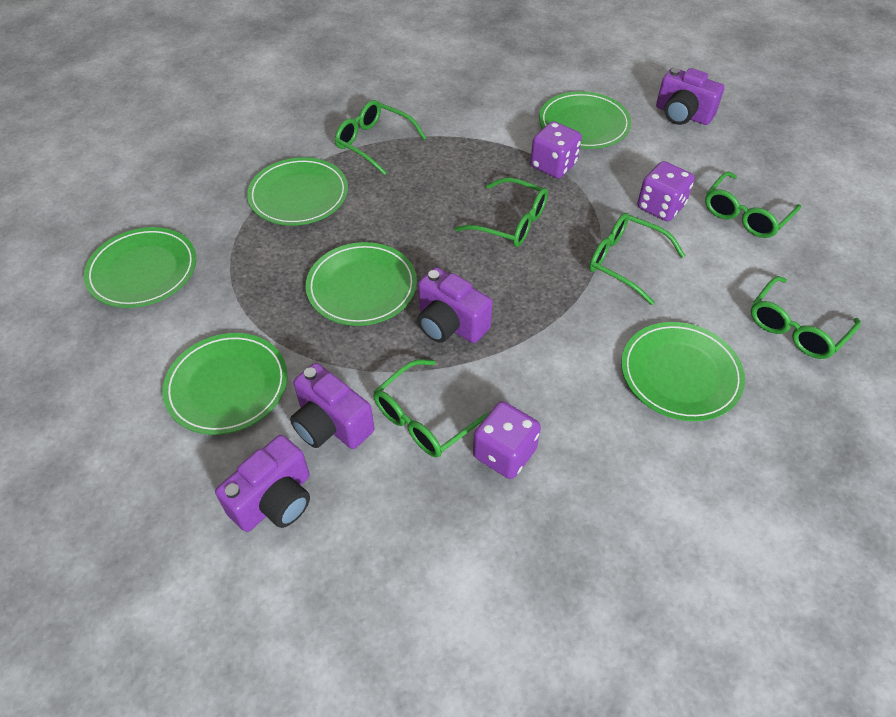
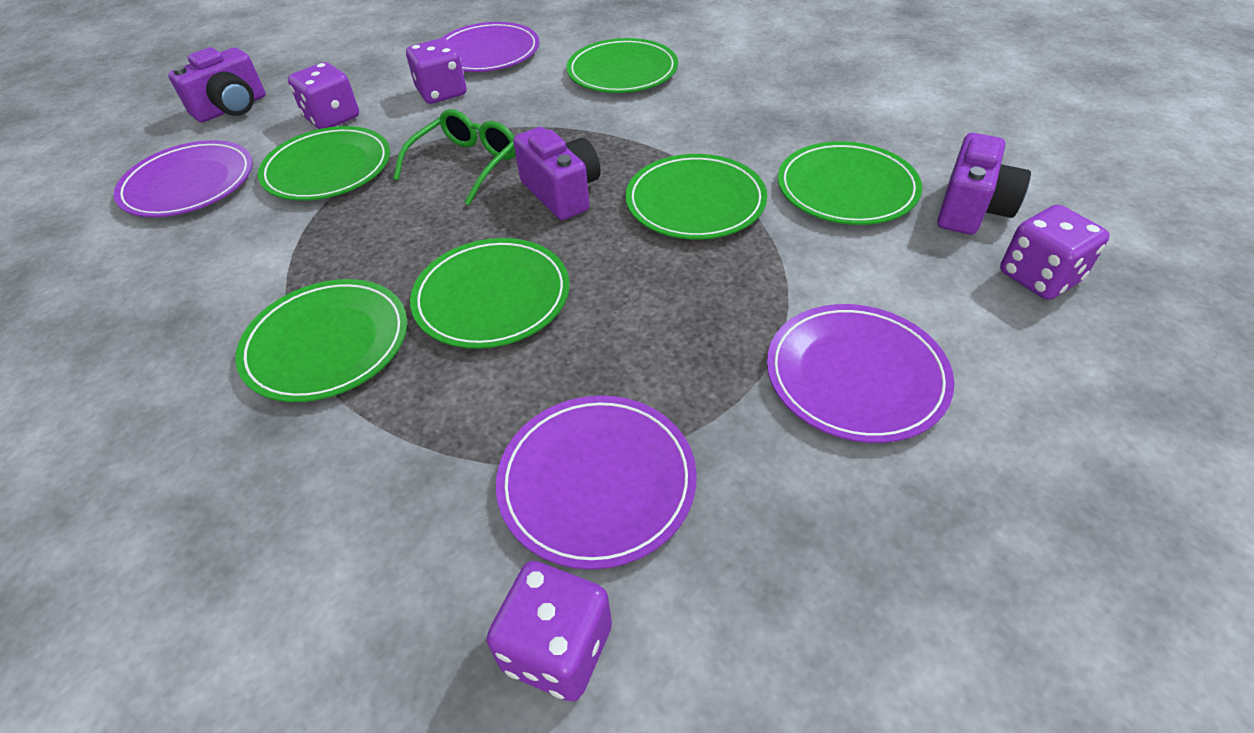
green glasses: 6 -> 1
purple camera: 4 -> 3
purple dice: 3 -> 4
purple plate: 0 -> 4

